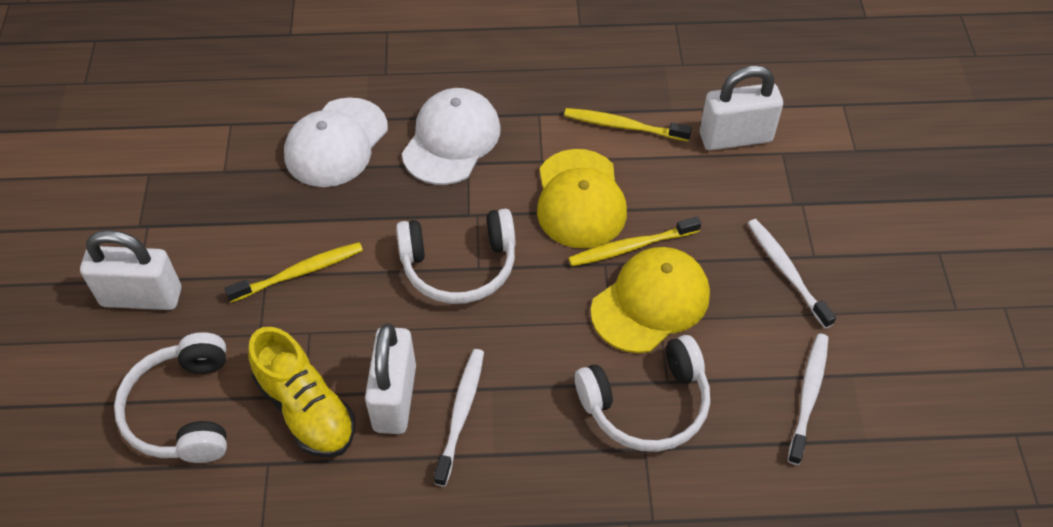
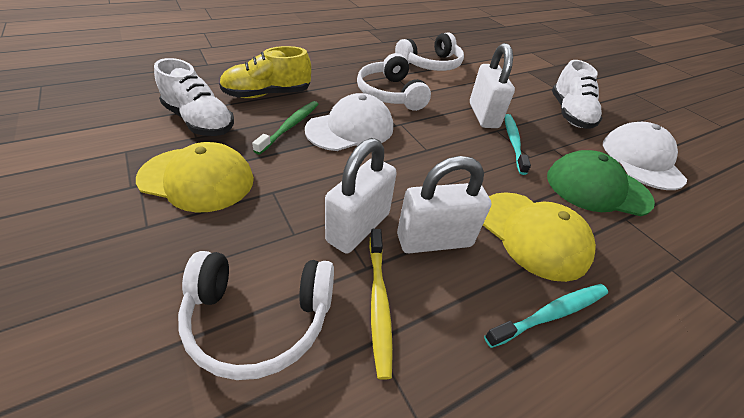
green cap: 0 -> 1
green toothbrush: 0 -> 1
turquoise toothbrush: 0 -> 2
white shoe: 0 -> 2
white toothbrush: 3 -> 0
yellow toothbrush: 3 -> 1

